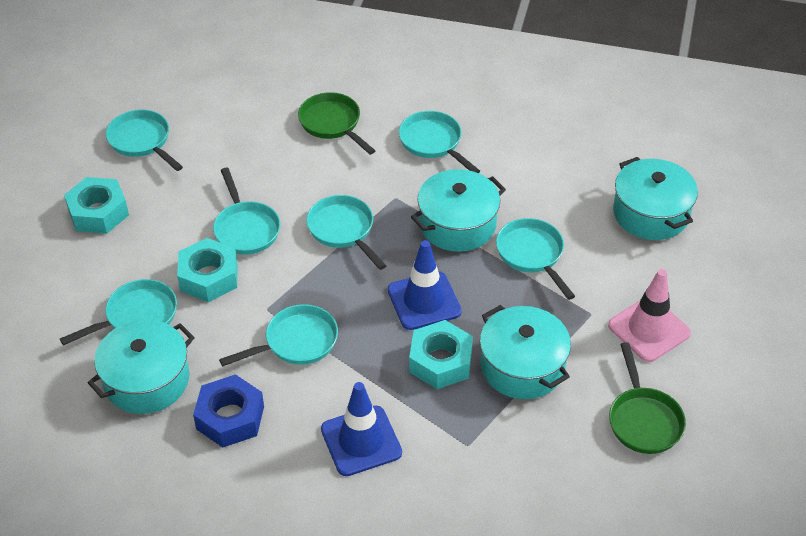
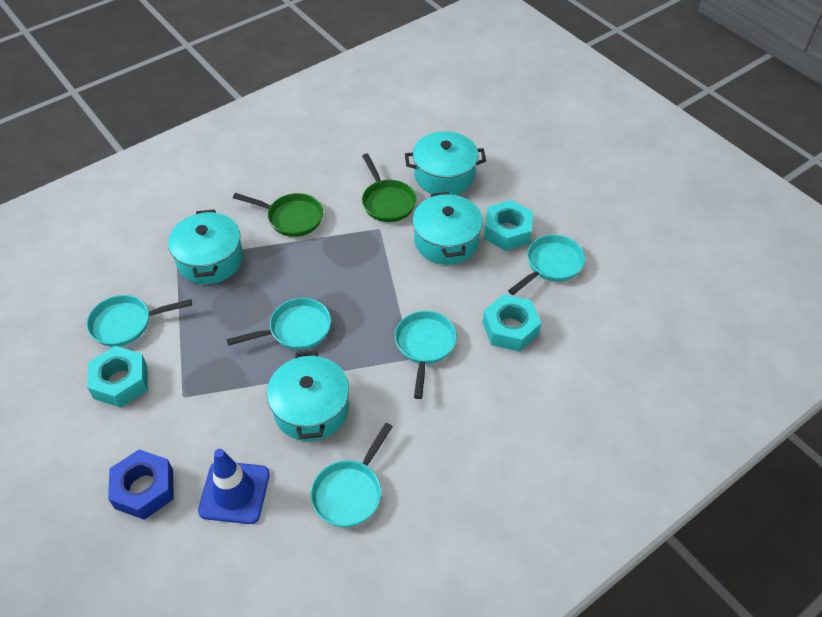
blue traffic cone: 2 -> 1
pink traffic cone: 1 -> 0
turquoise pan: 7 -> 5

